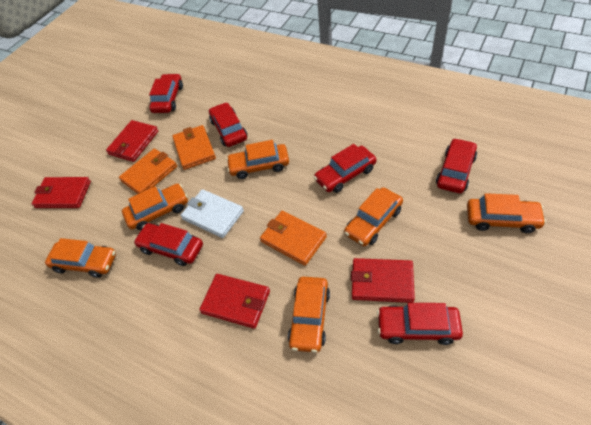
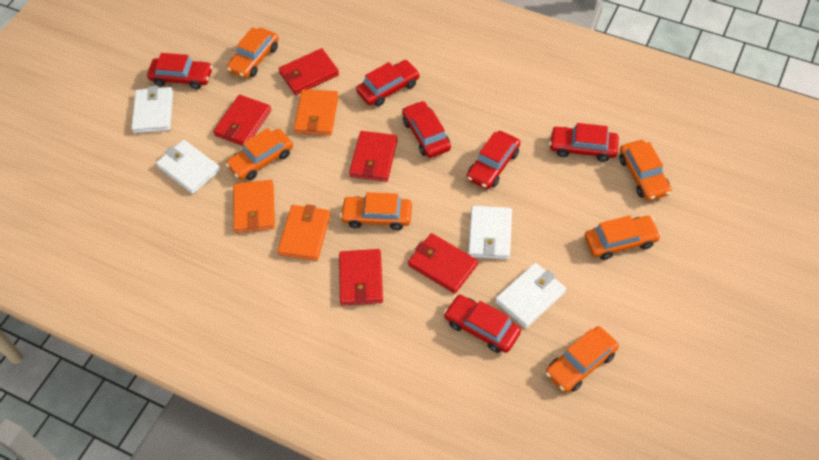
red wallet: 4 -> 5
white wallet: 1 -> 4

